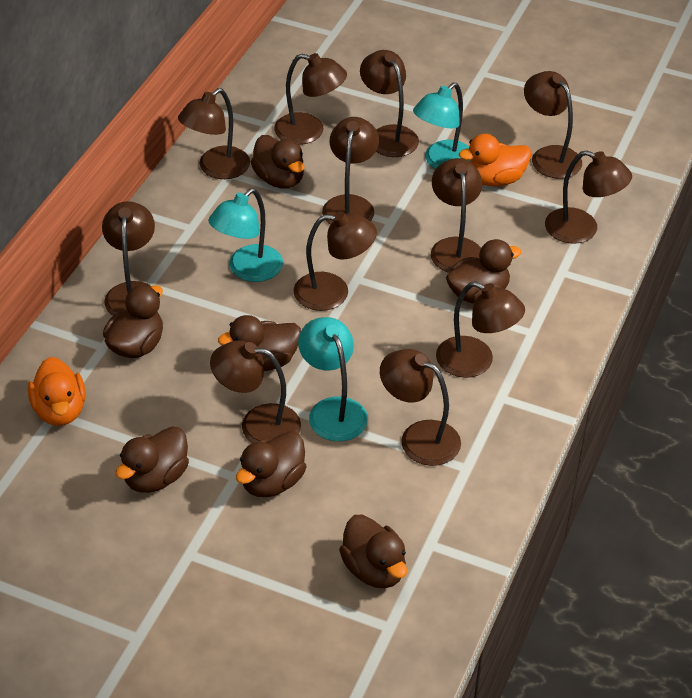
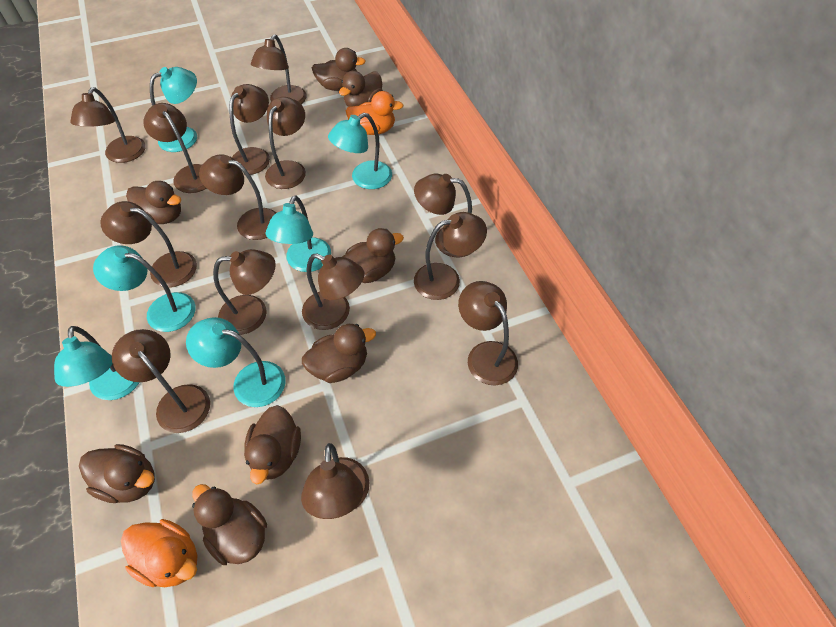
brown duck: 7 -> 8
brown lamp: 12 -> 14
turquoise lamp: 3 -> 6

